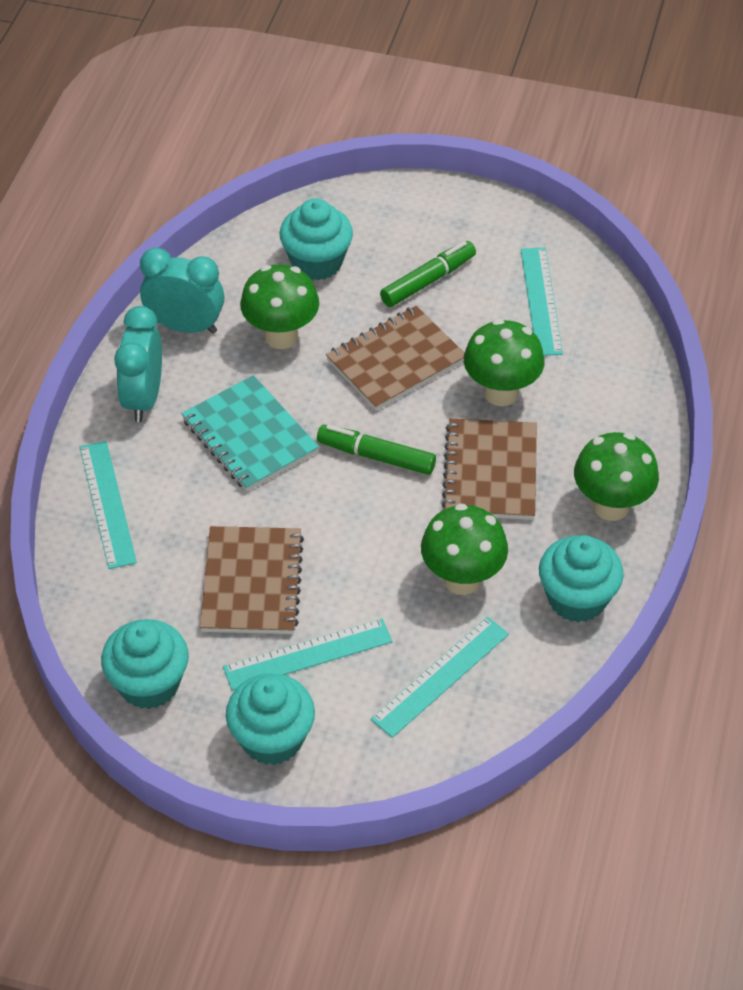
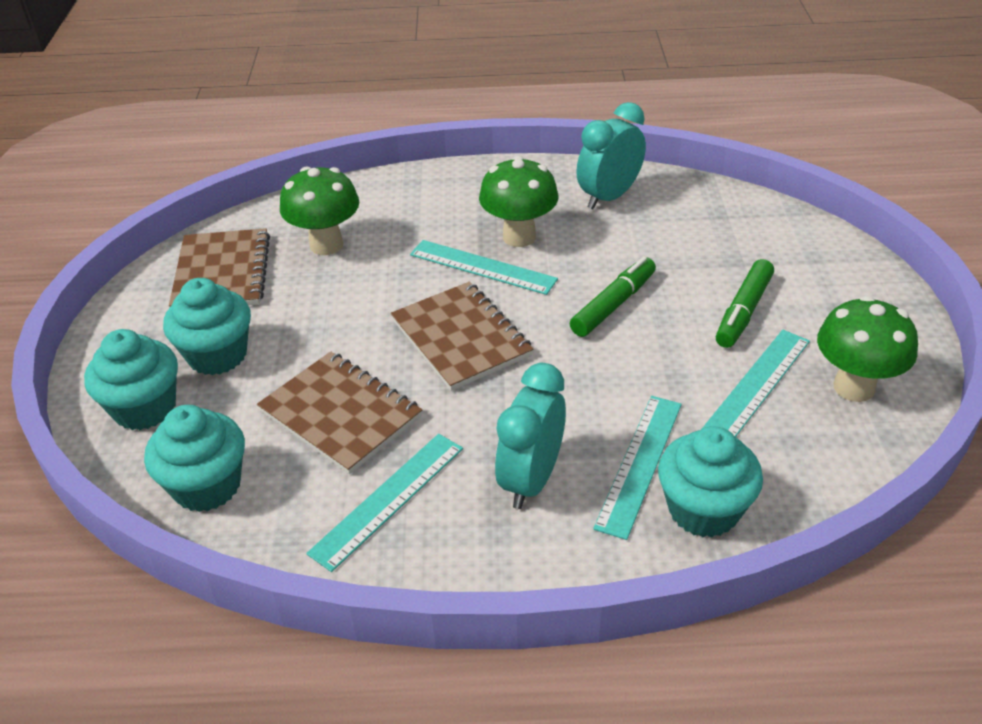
green mushroom: 4 -> 3
turquoise notebook: 1 -> 0

